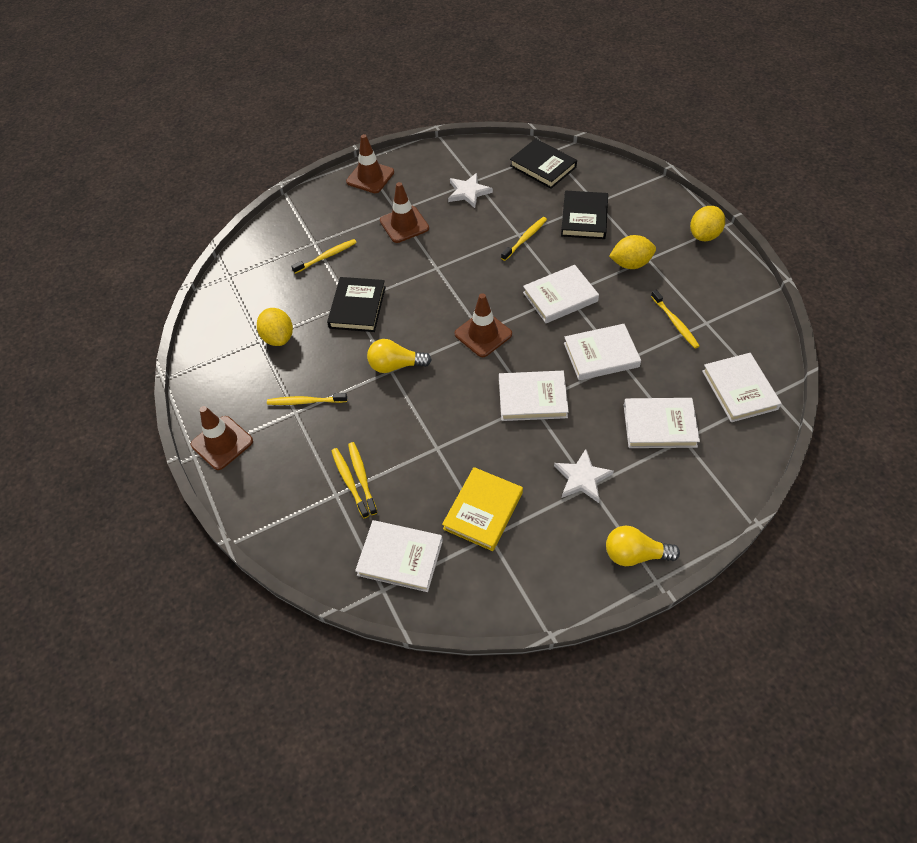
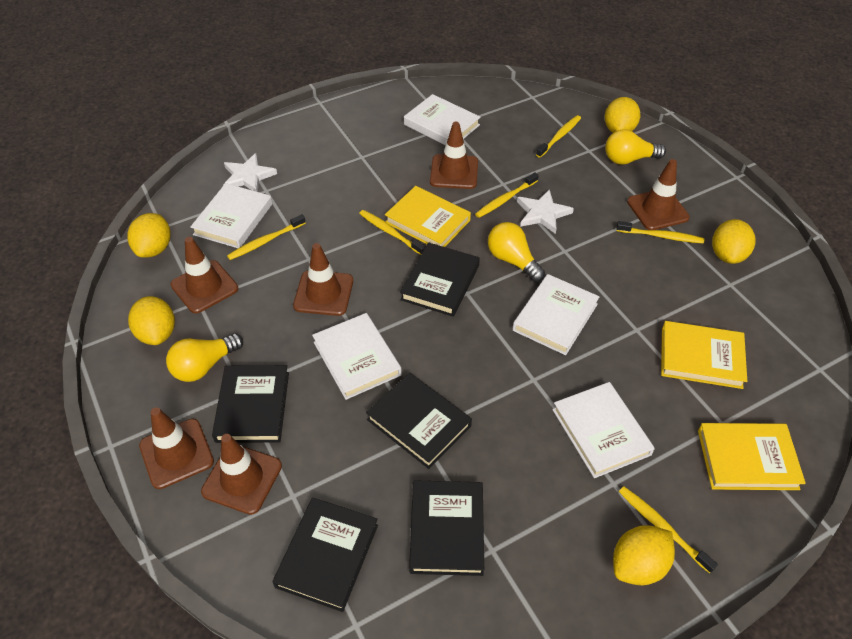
black book: 3 -> 5
brown traffic cone: 4 -> 6
white book: 6 -> 5
yellow book: 1 -> 3
yellow lemon: 3 -> 5
yellow light bulb: 2 -> 3

